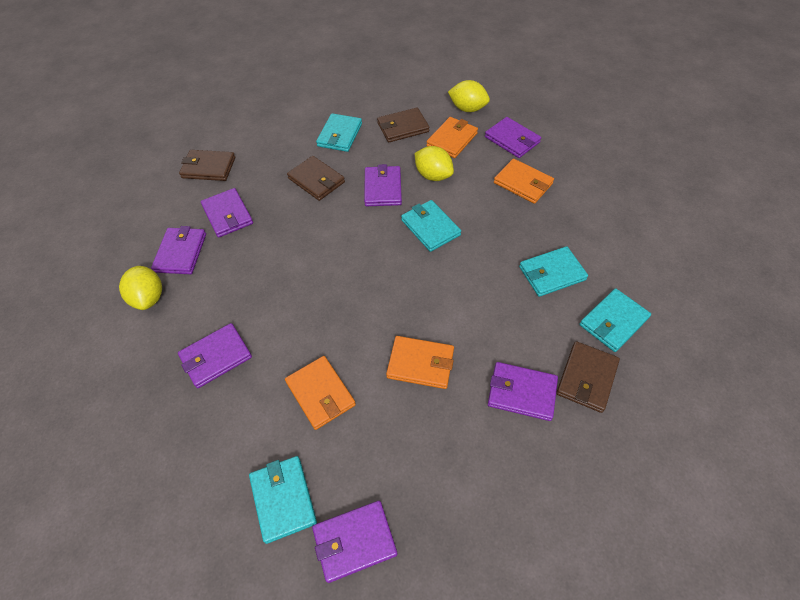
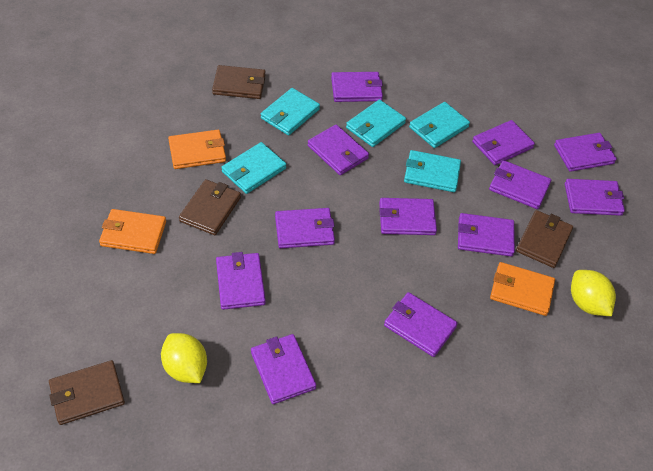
orange wallet: 4 -> 3
purple wallet: 7 -> 12
yellow lemon: 3 -> 2

